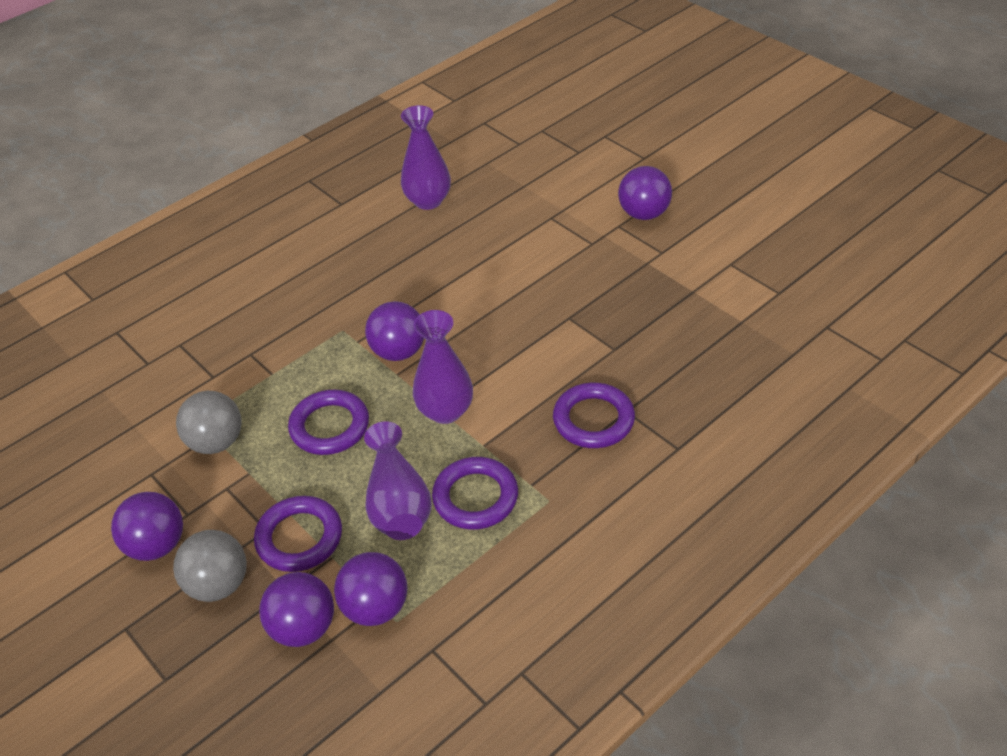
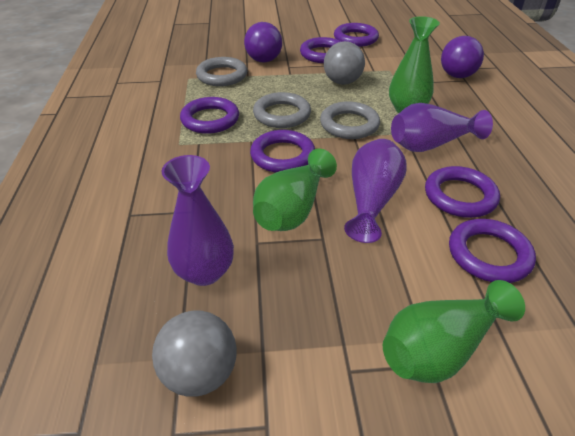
green vase: 0 -> 3
grey ring: 0 -> 3
purple ball: 5 -> 2
purple ring: 4 -> 6

